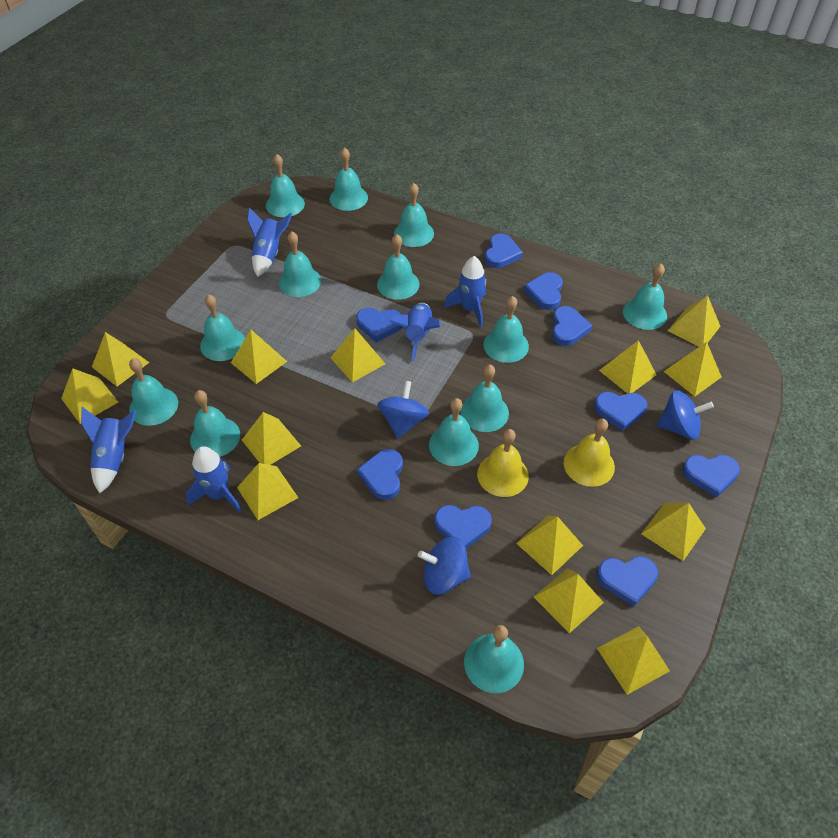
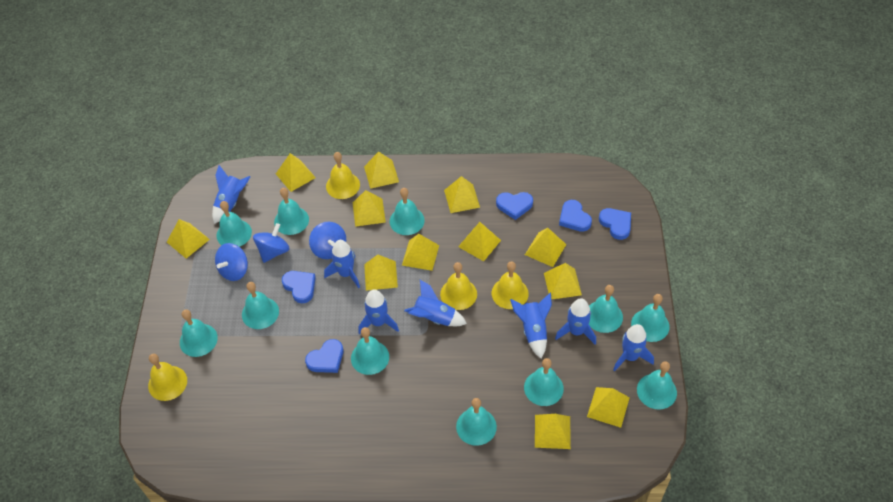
blue heart: 9 -> 5
blue rocket: 5 -> 7
turquoise bell: 13 -> 11
yellow bell: 2 -> 4
yellow pyramid: 13 -> 12

